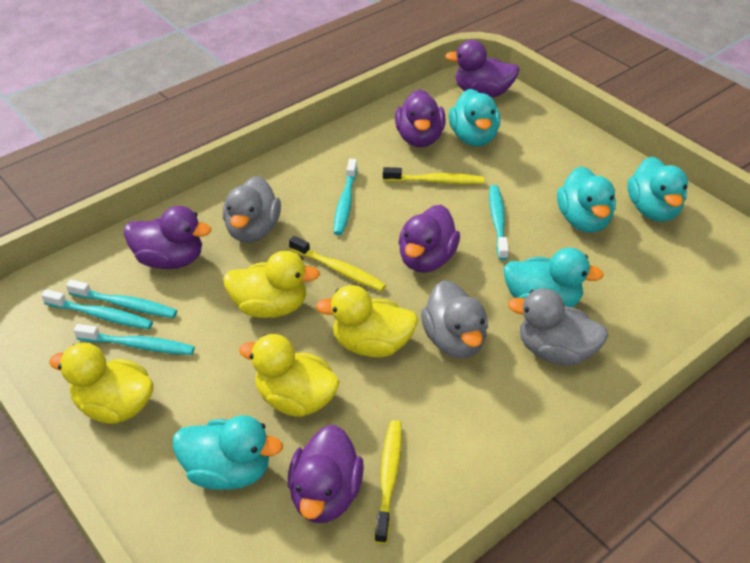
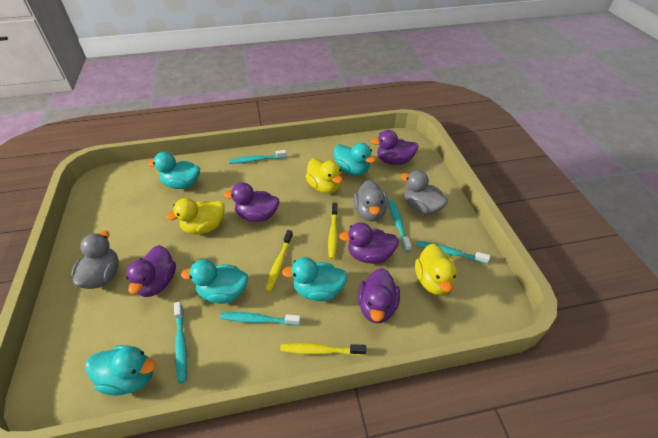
yellow duck: 4 -> 3

